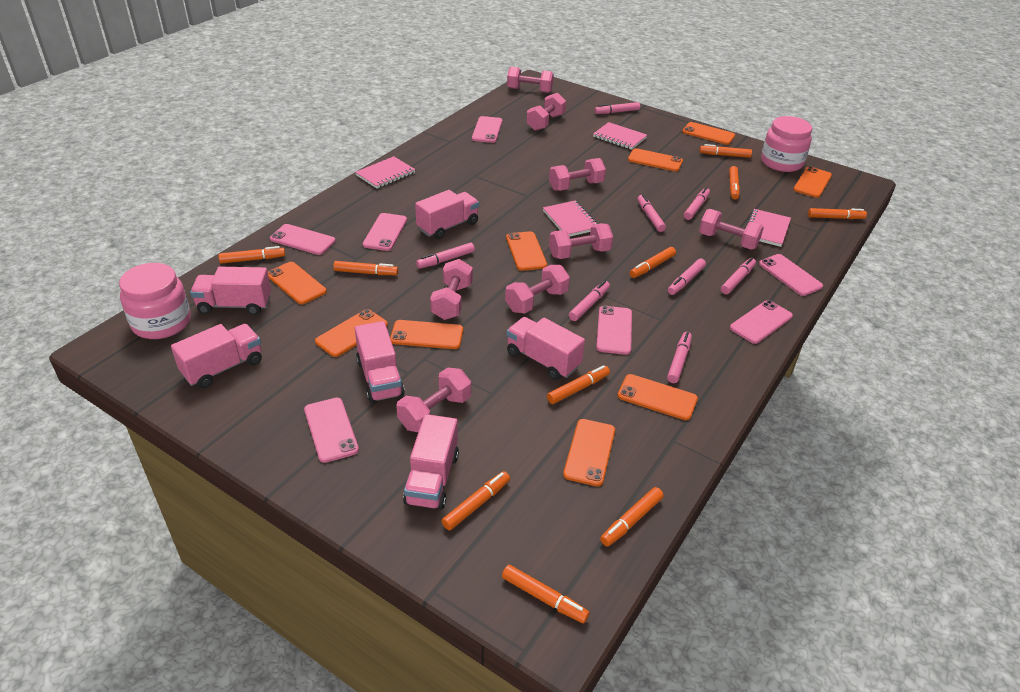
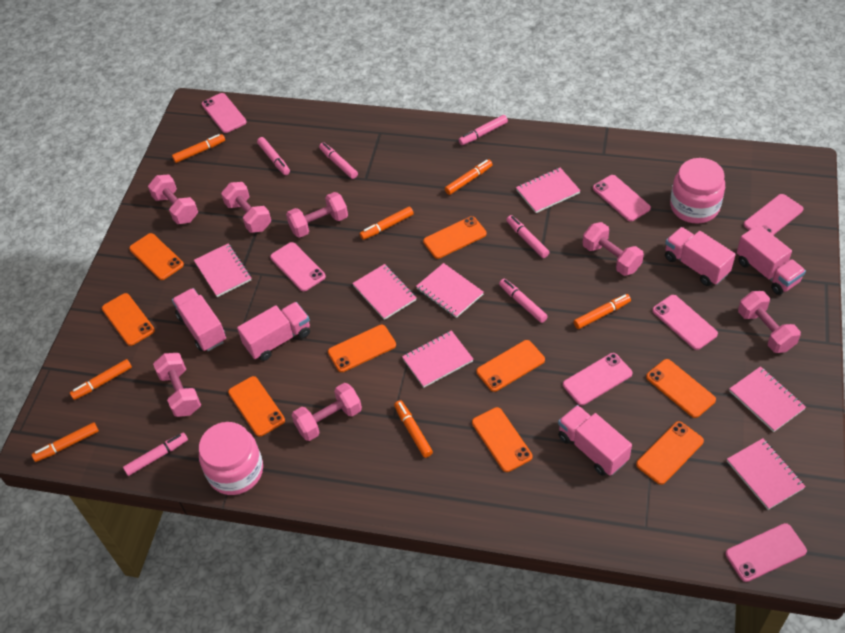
orange marker: 10 -> 7
pink dumbbell: 8 -> 7
pink marker: 8 -> 6
pink notebook: 4 -> 7
pink truck: 6 -> 5

